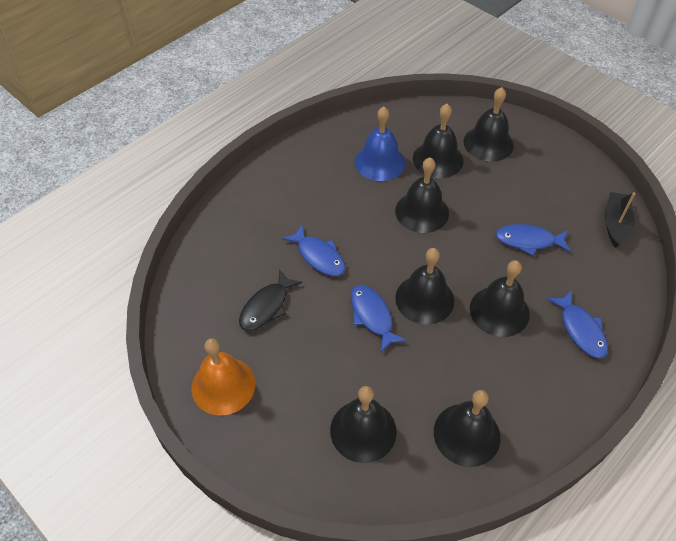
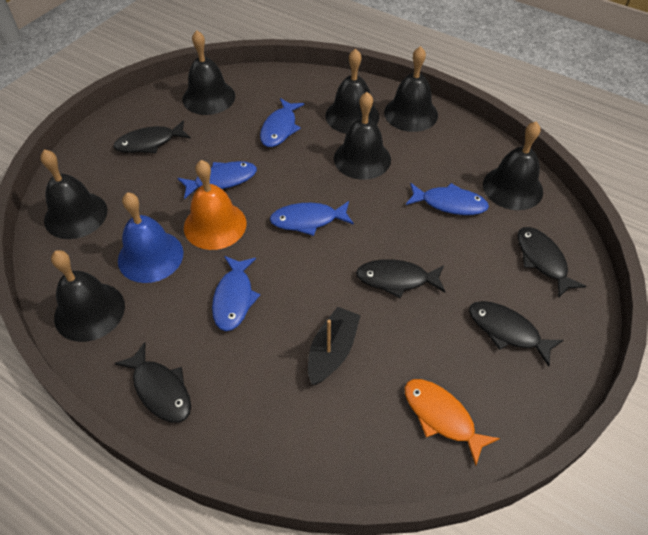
black fish: 1 -> 5
blue fish: 4 -> 5
orange fish: 0 -> 1

